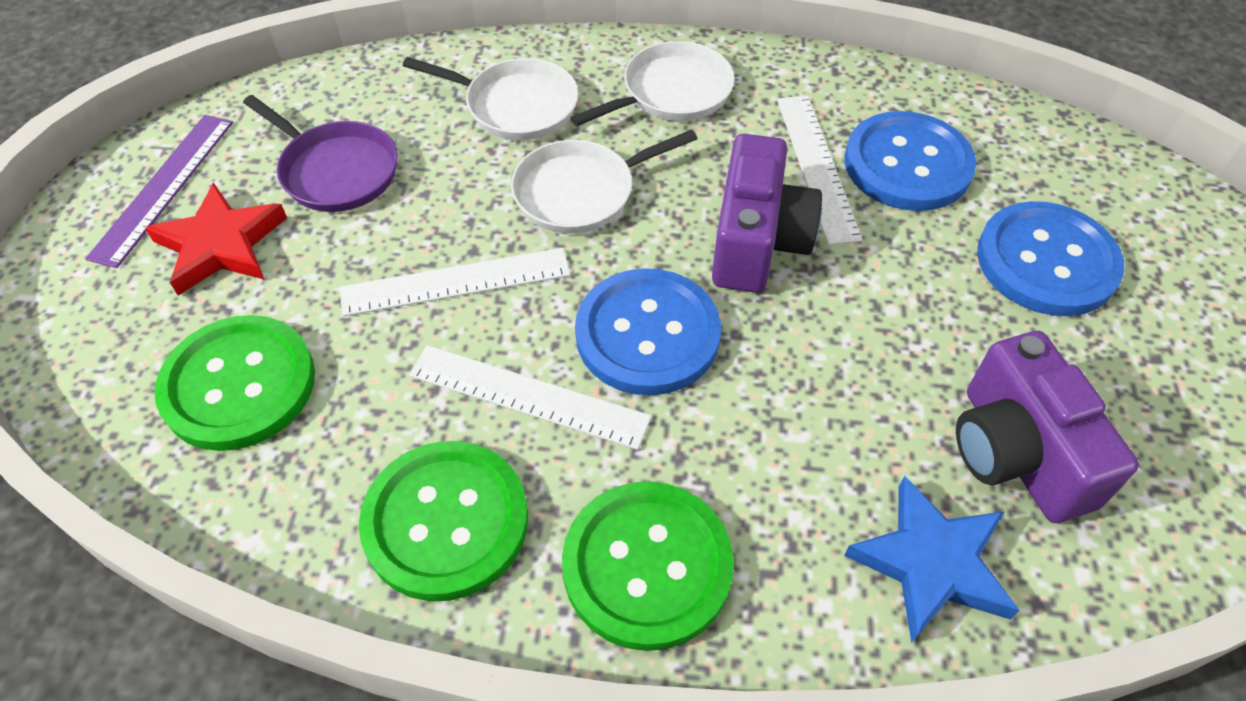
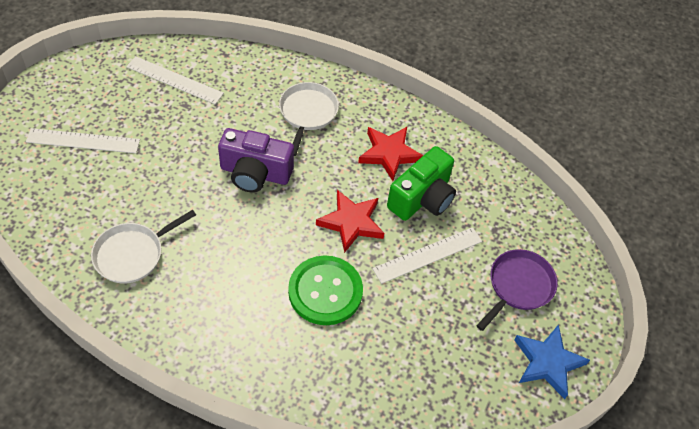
blue button: 3 -> 0
green button: 3 -> 1
green camera: 0 -> 1
purple camera: 2 -> 1
purple ruler: 1 -> 0
red star: 1 -> 2
white pan: 3 -> 2

